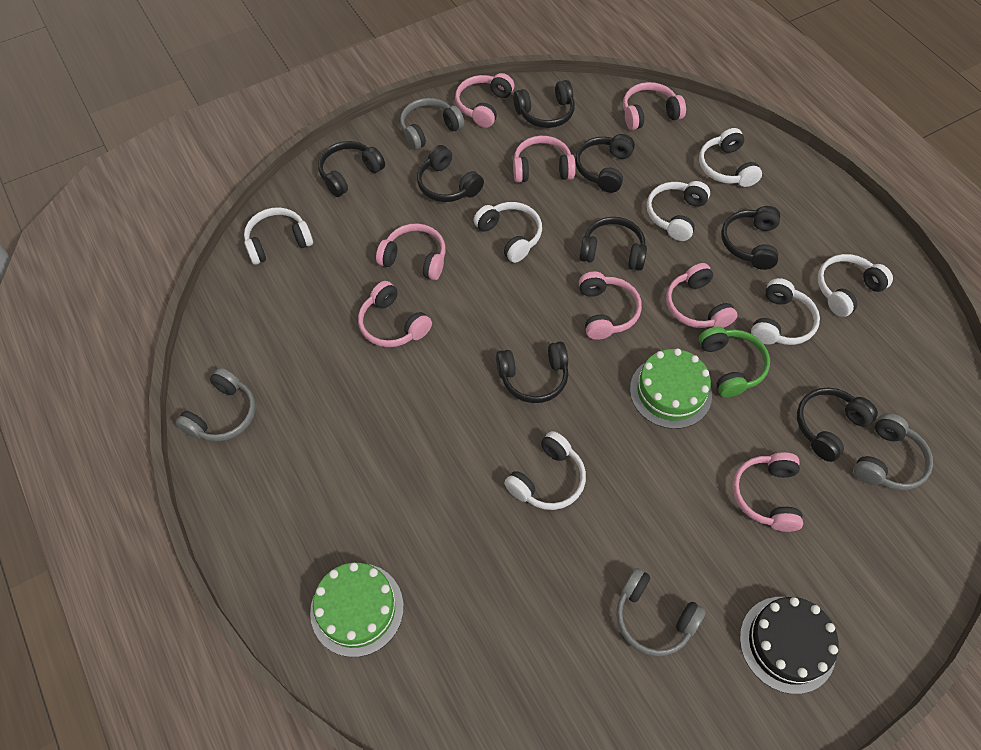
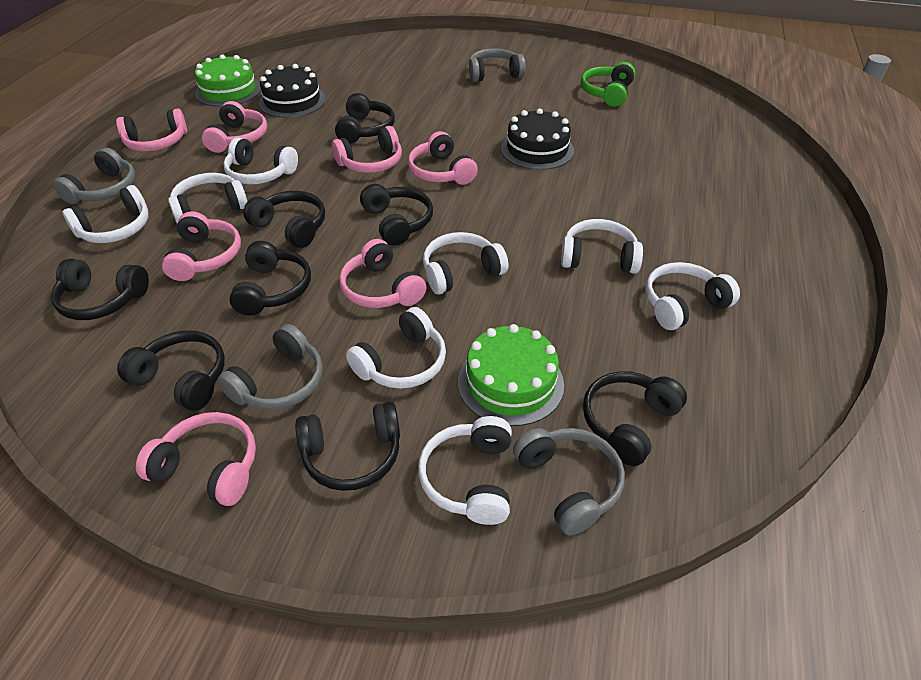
black cake: 1 -> 2
pink headphones: 8 -> 7
white headphones: 7 -> 8

